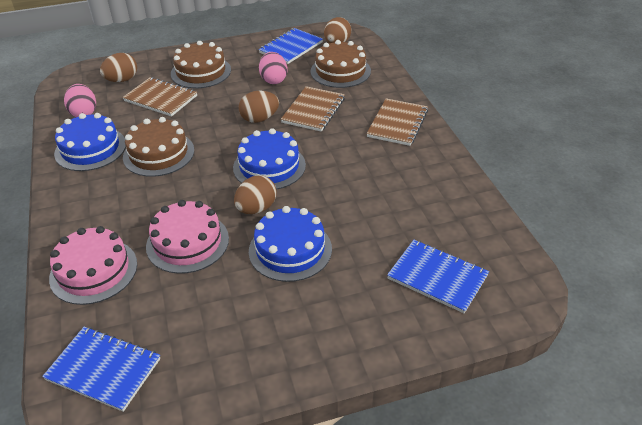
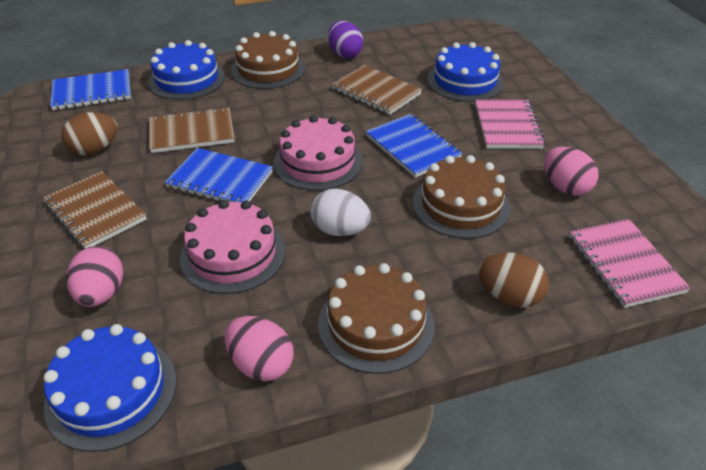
brown egg: 4 -> 2
pink egg: 2 -> 3
pink notebook: 0 -> 2
purple egg: 0 -> 1
white egg: 0 -> 1

